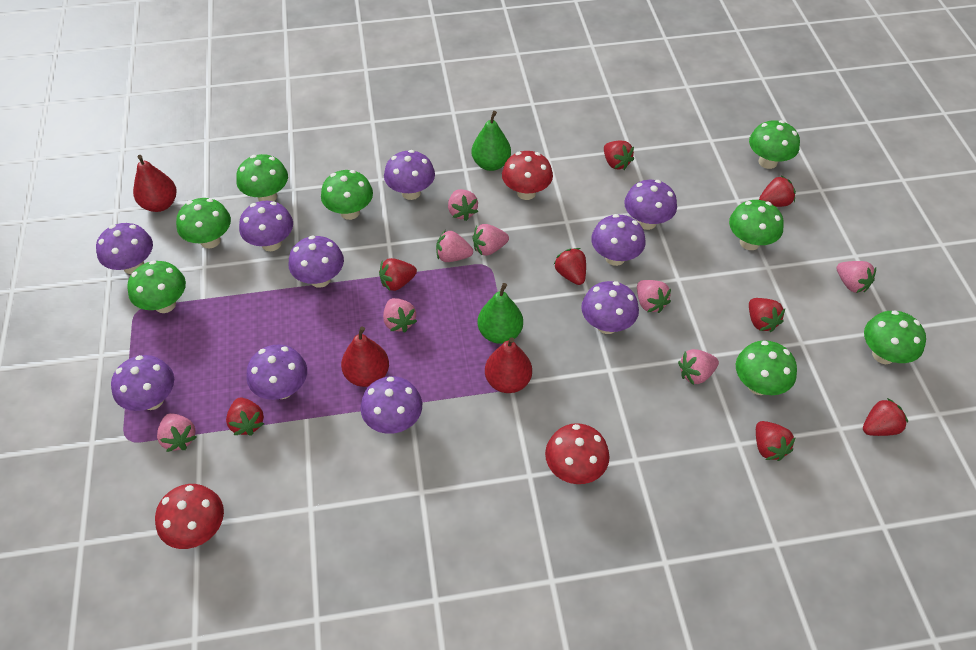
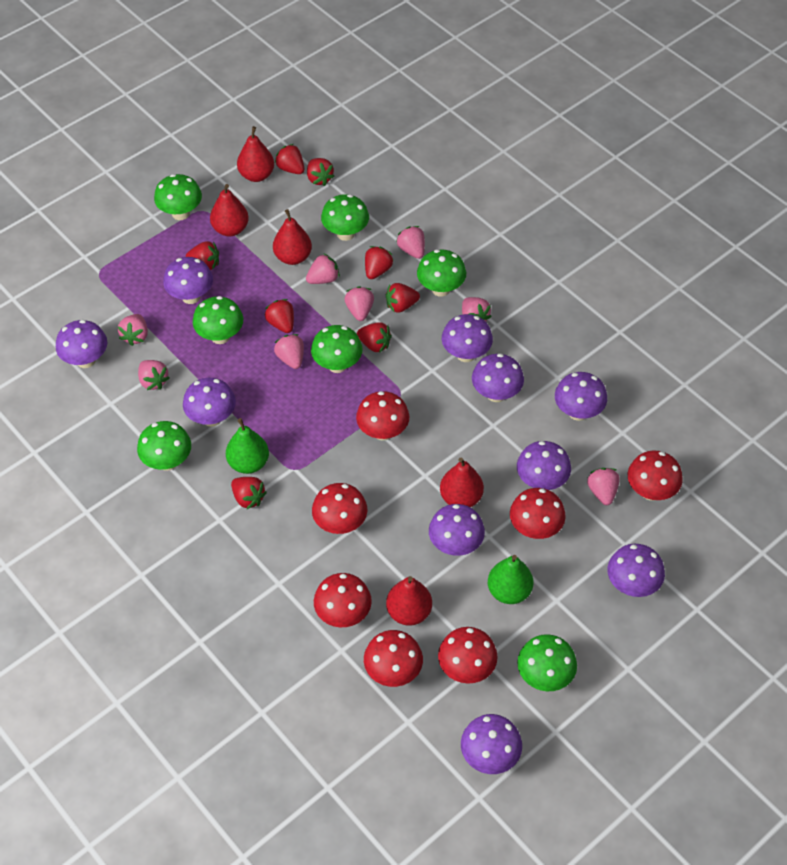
green mushroom: 8 -> 7
red mushroom: 3 -> 7
red pear: 3 -> 5

